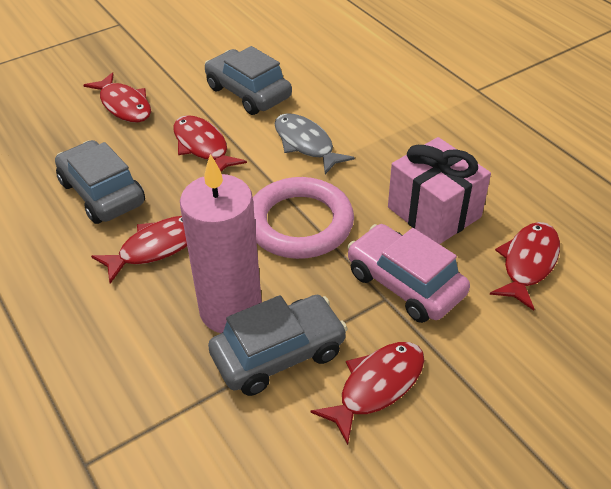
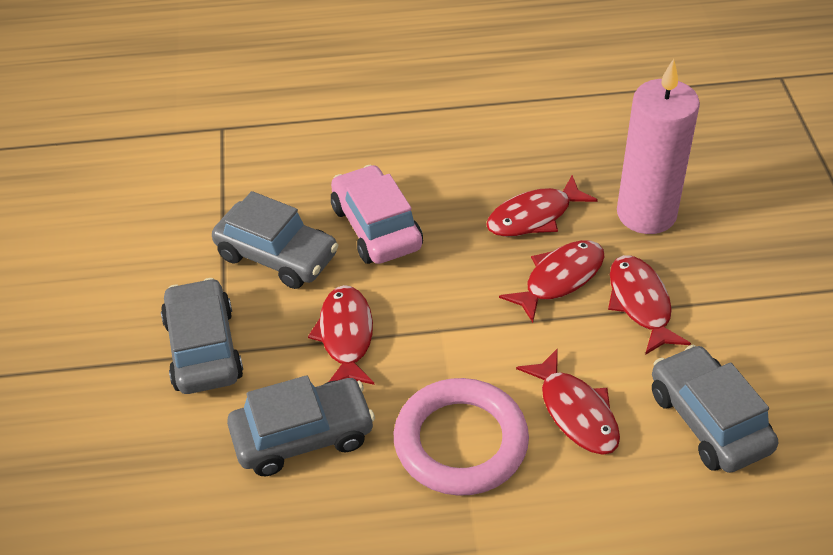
grey car: 3 -> 4
grey fish: 1 -> 0
pink gift: 1 -> 0

